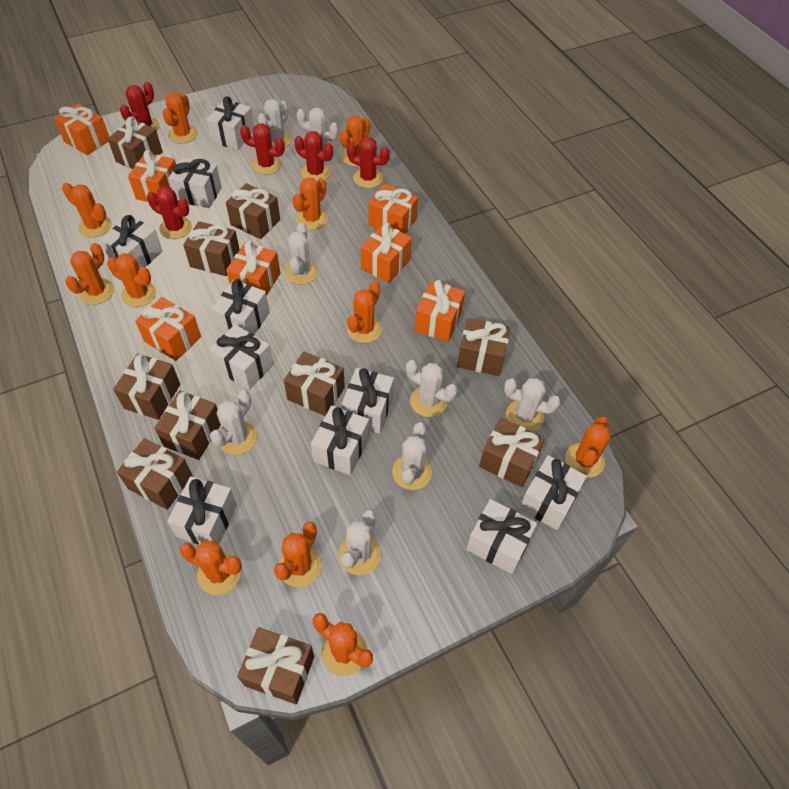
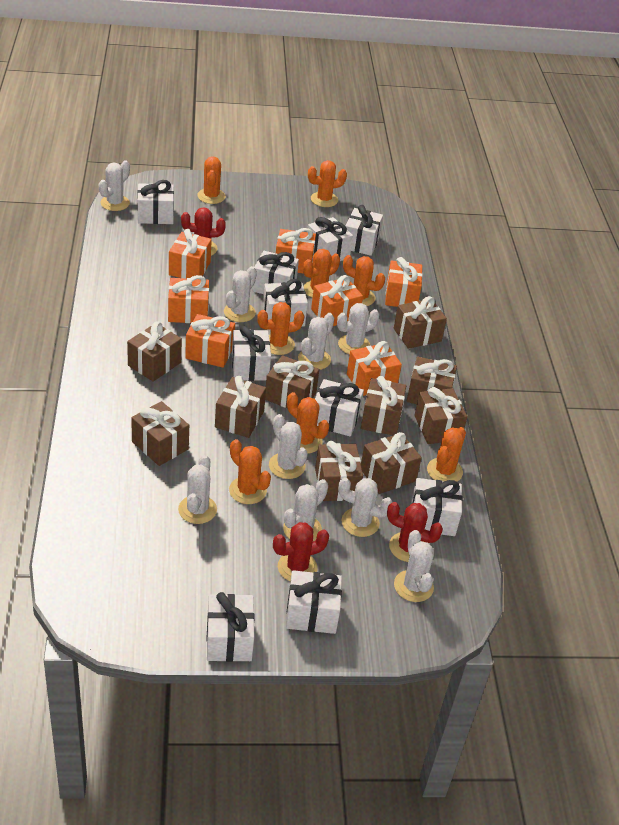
orange cactus: 11 -> 8
red cactus: 5 -> 3
white cactus: 8 -> 9

